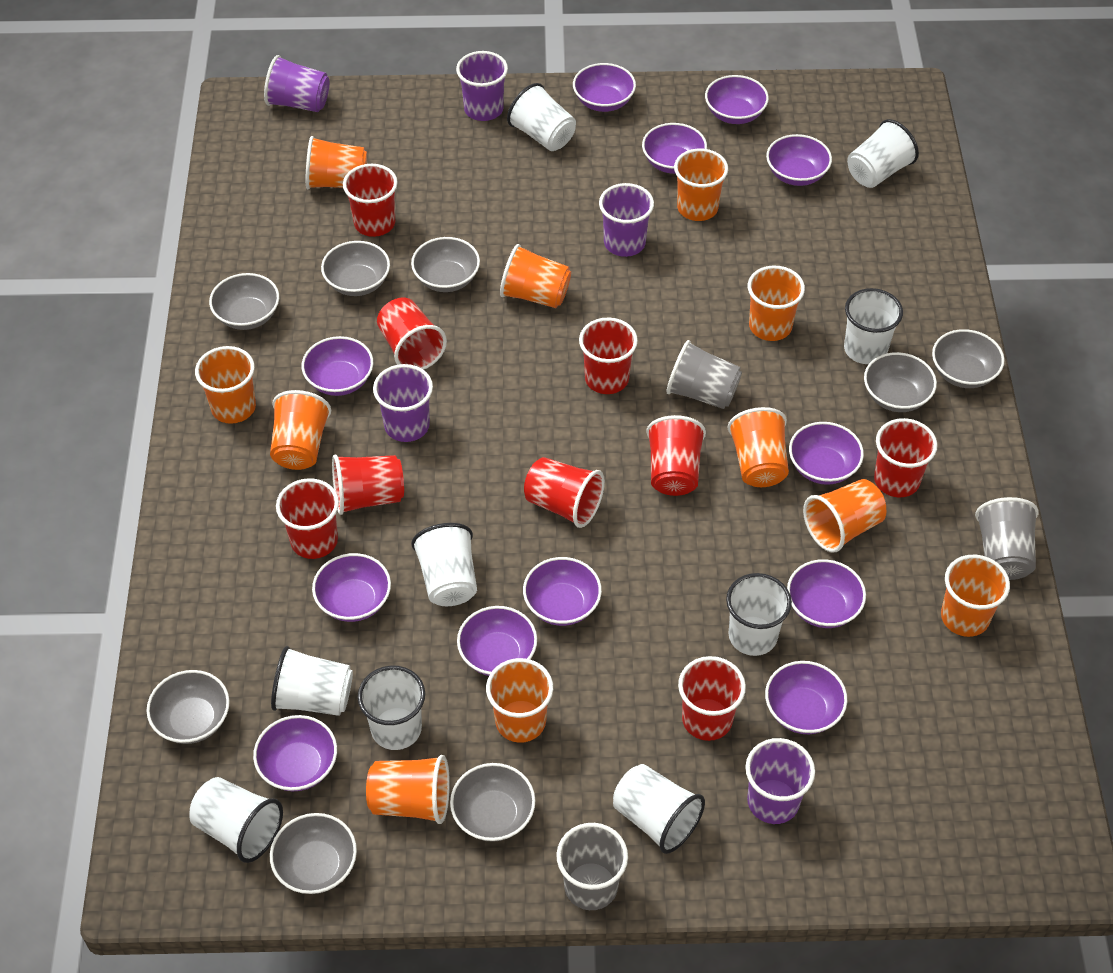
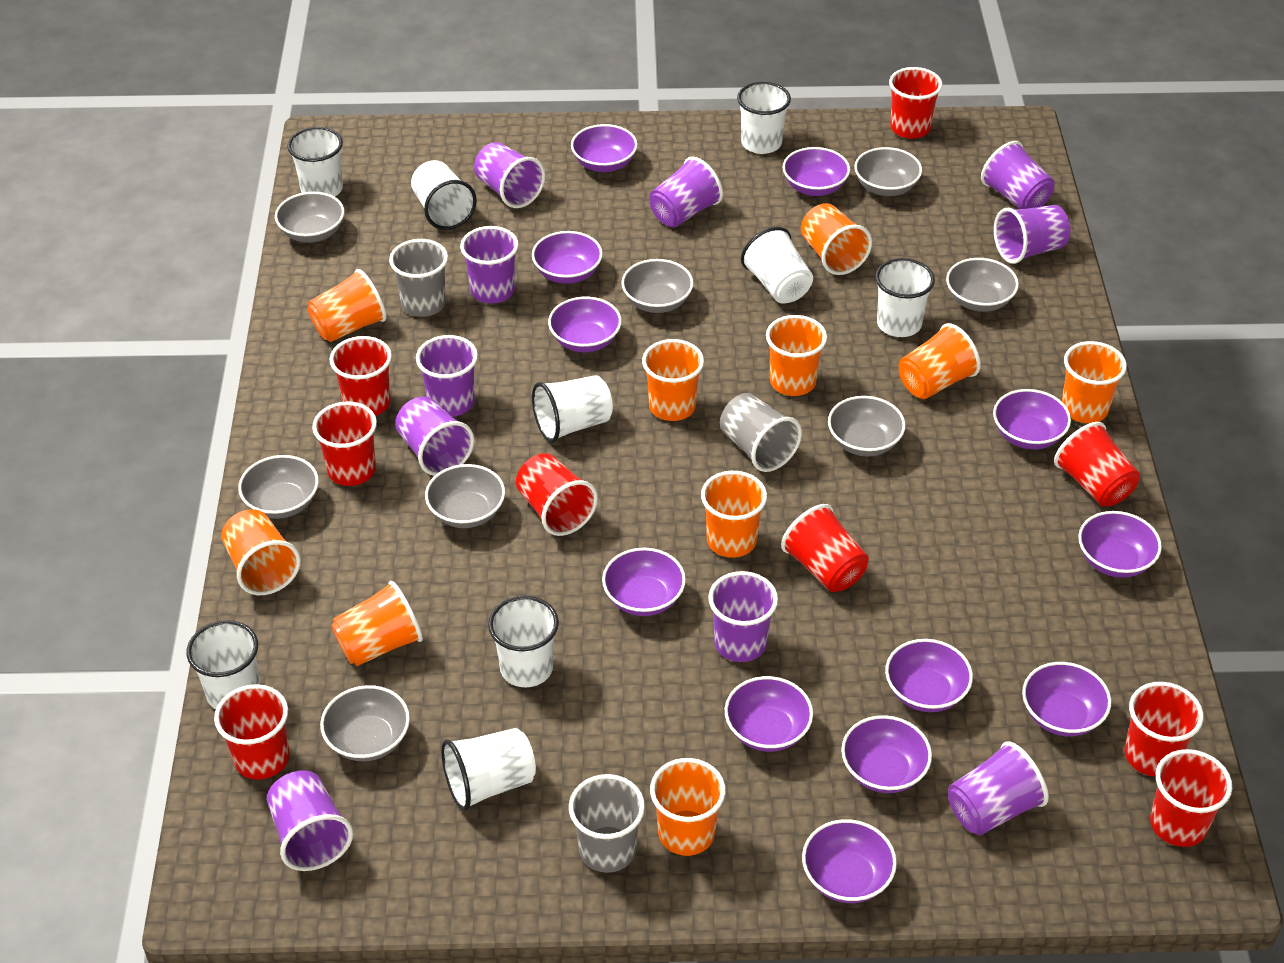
orange cup: 11 -> 10
purple cup: 5 -> 10

